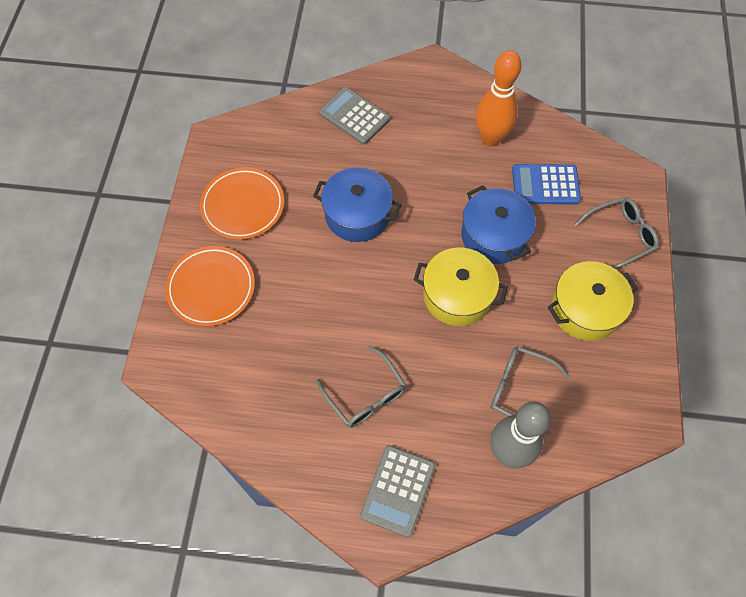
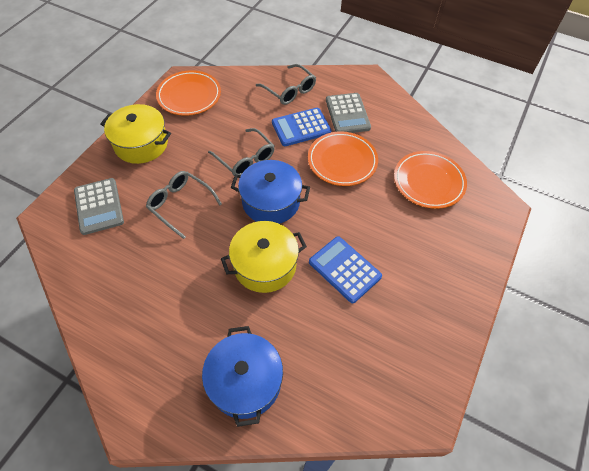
blue calculator: 1 -> 2
grey bowling pin: 1 -> 0
orange bowling pin: 1 -> 0
orange plate: 2 -> 3

